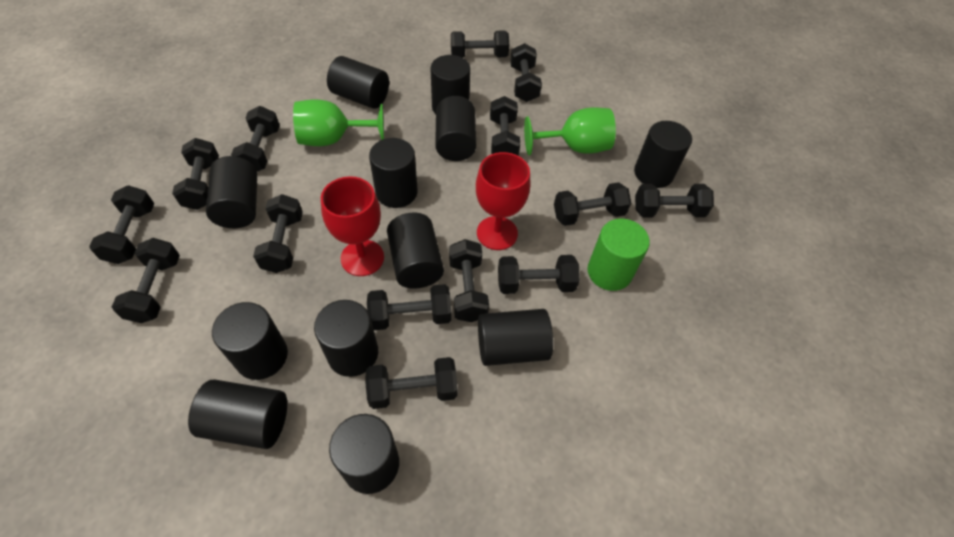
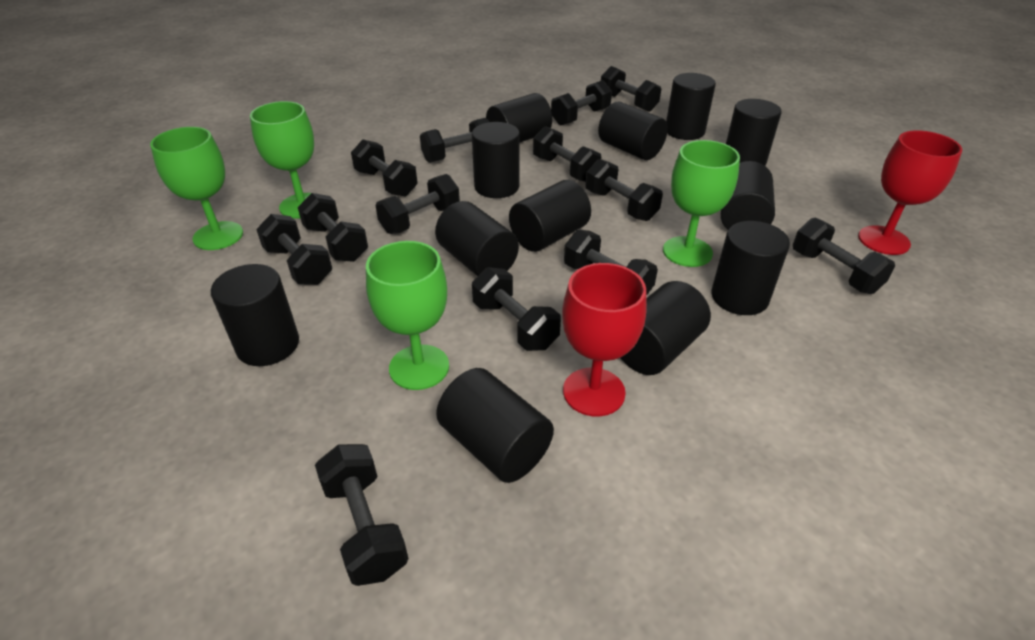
black dumbbell: 14 -> 13
green cylinder: 1 -> 0
green goblet: 2 -> 4

